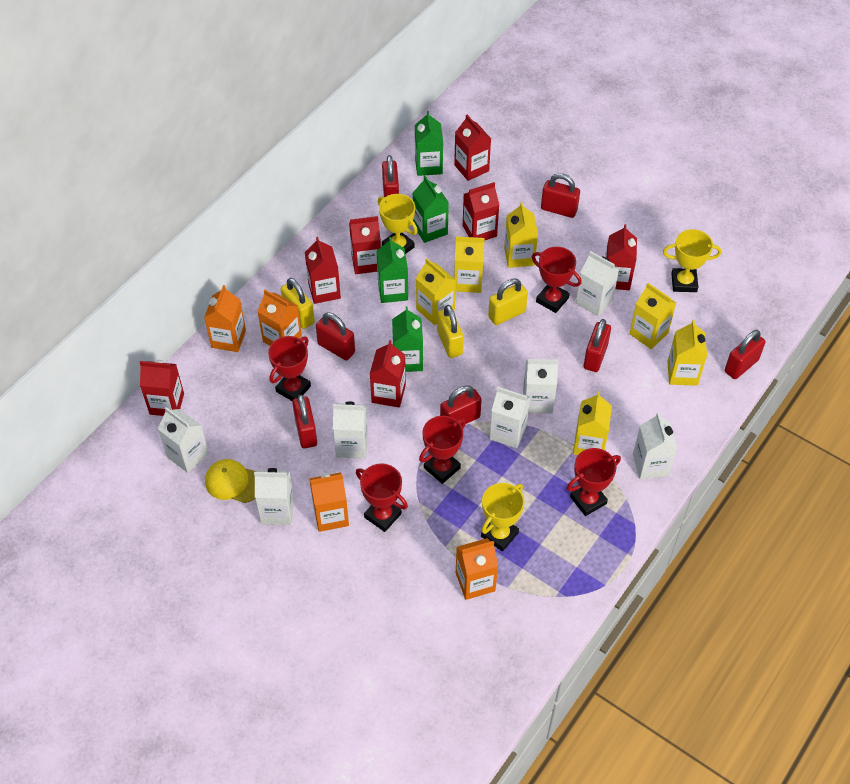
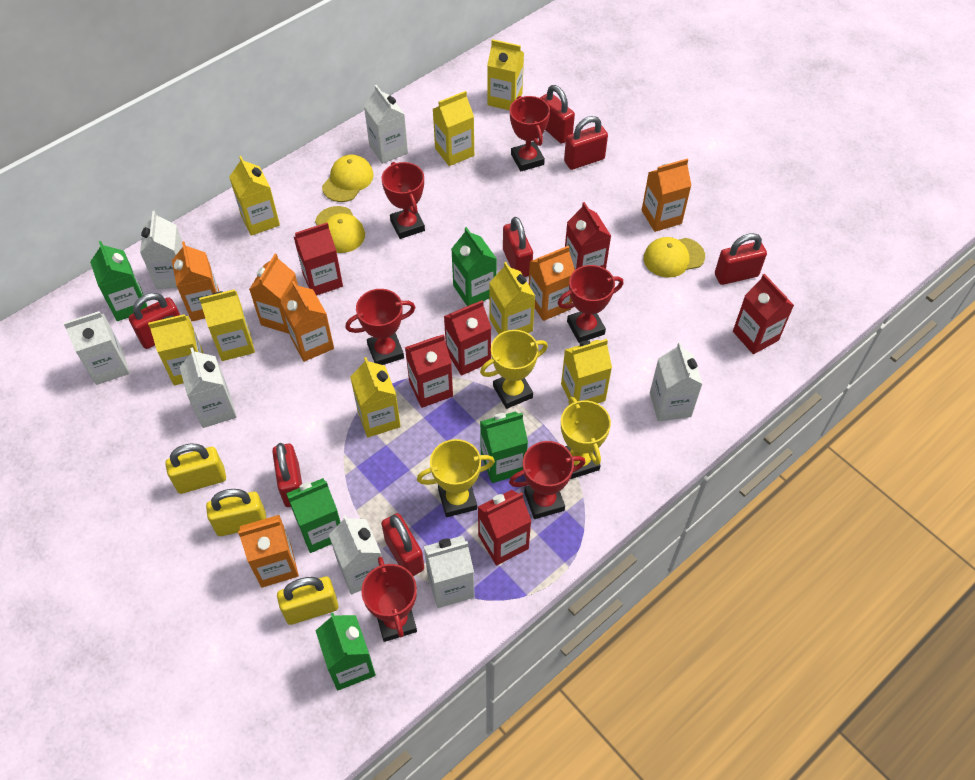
green carton: 4 -> 5
orange carton: 4 -> 6
red carton: 7 -> 6
red trophy: 5 -> 6
yellow cap: 1 -> 3
yellow carton: 6 -> 8

